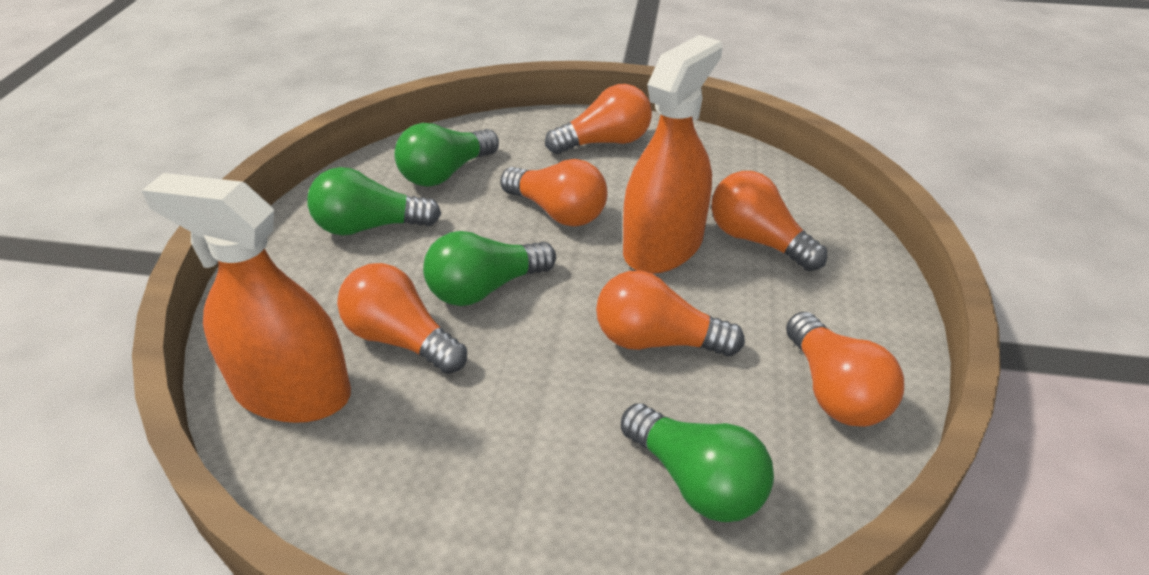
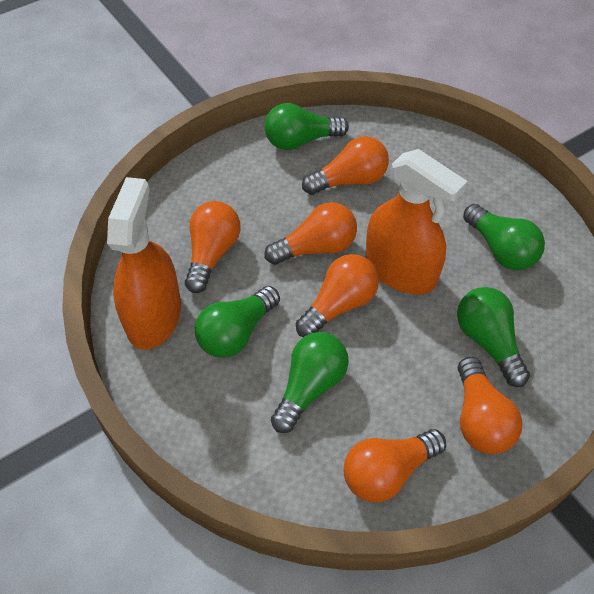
green light bulb: 4 -> 5

